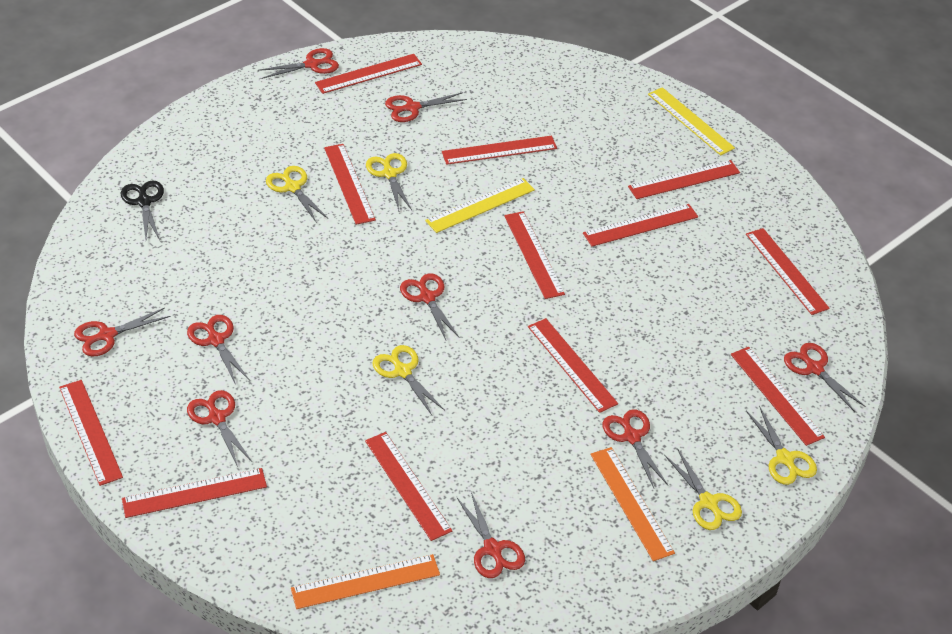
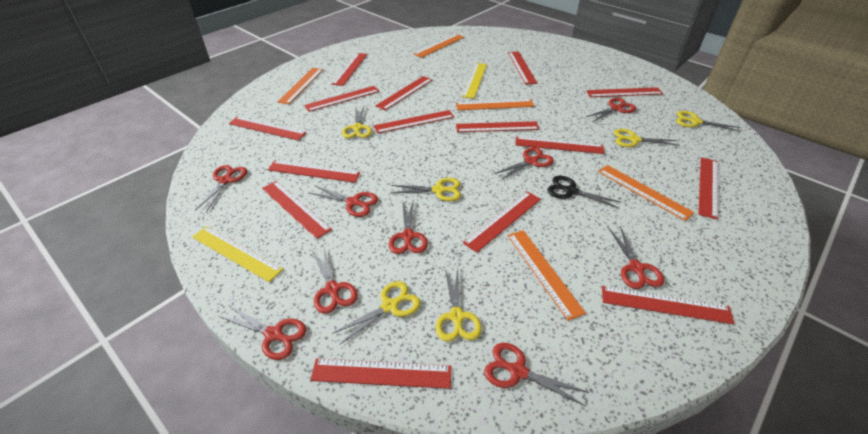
orange ruler: 2 -> 5
red ruler: 12 -> 15
yellow scissors: 5 -> 6

